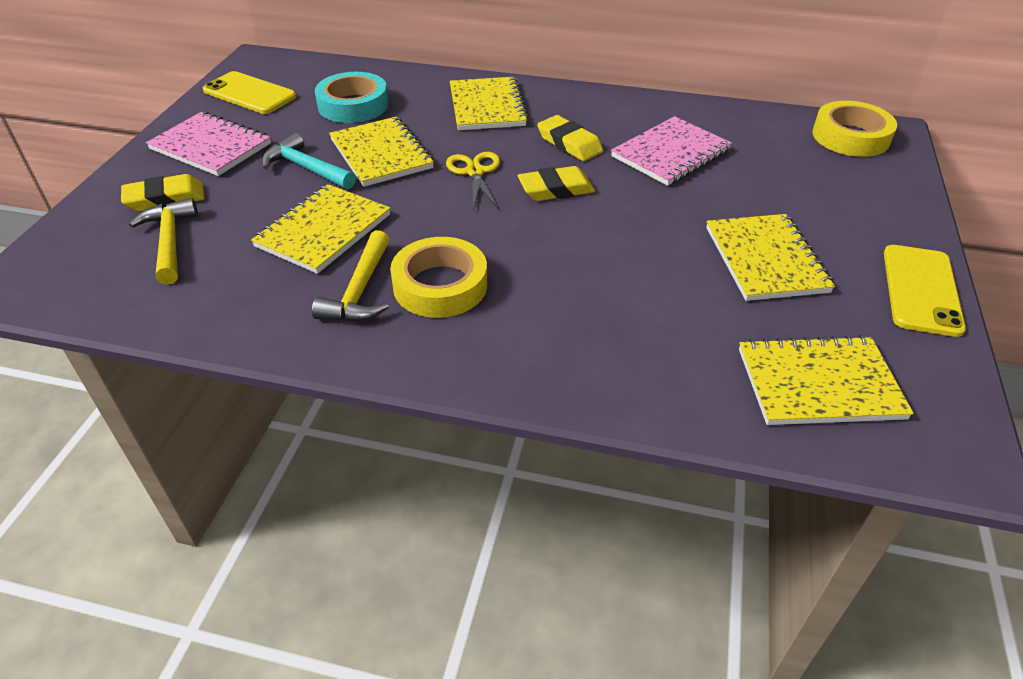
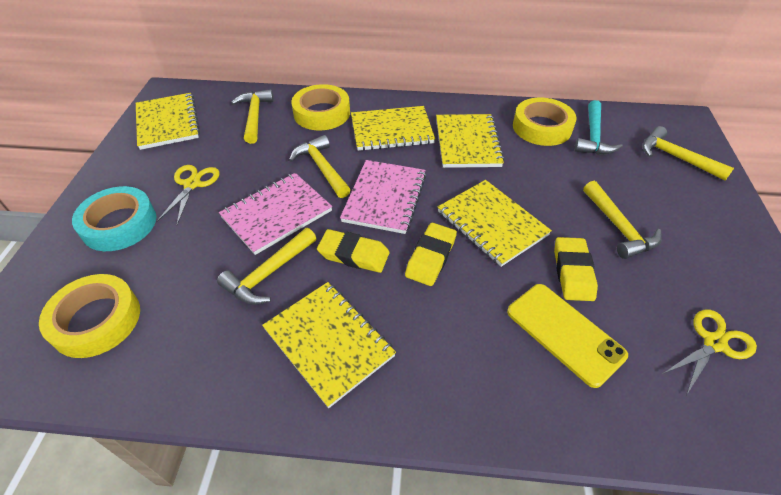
yellow hammer: 2 -> 5
yellow phone: 2 -> 1
yellow scissors: 1 -> 2
yellow tape: 2 -> 3

